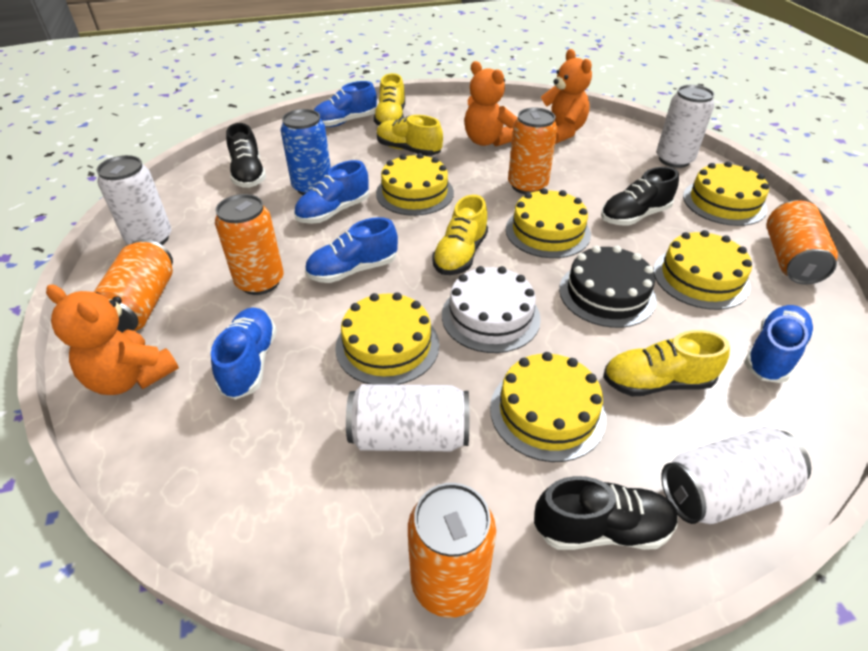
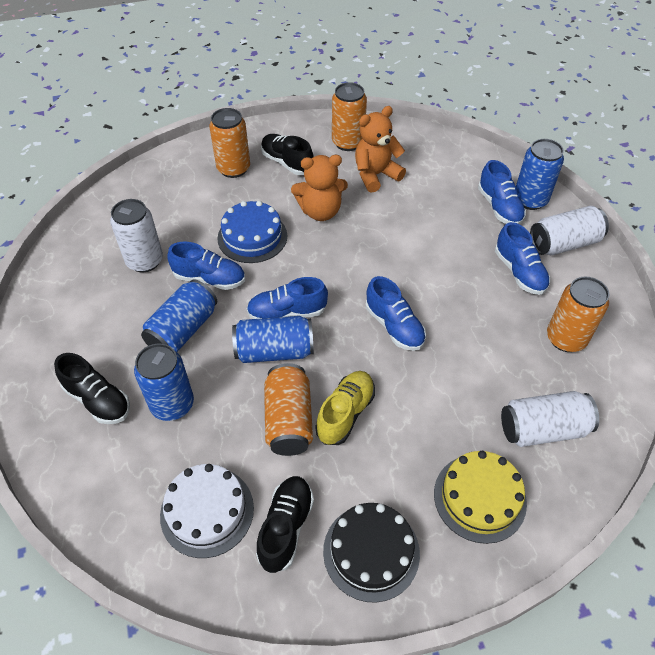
blue cake: 0 -> 1
blue can: 1 -> 4
orange can: 5 -> 4
orange teddy bear: 3 -> 2
white can: 4 -> 3
yellow cake: 6 -> 1
yellow shoe: 4 -> 1

